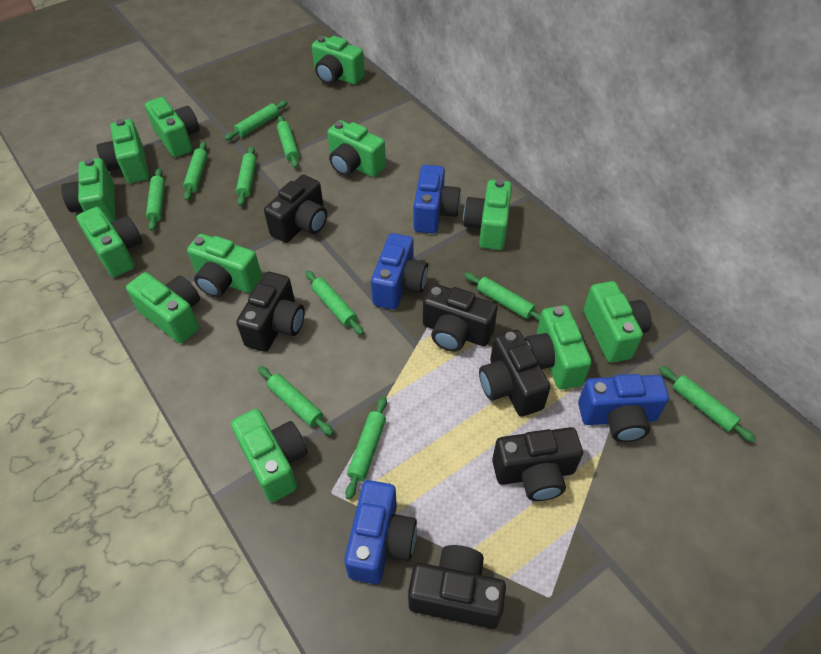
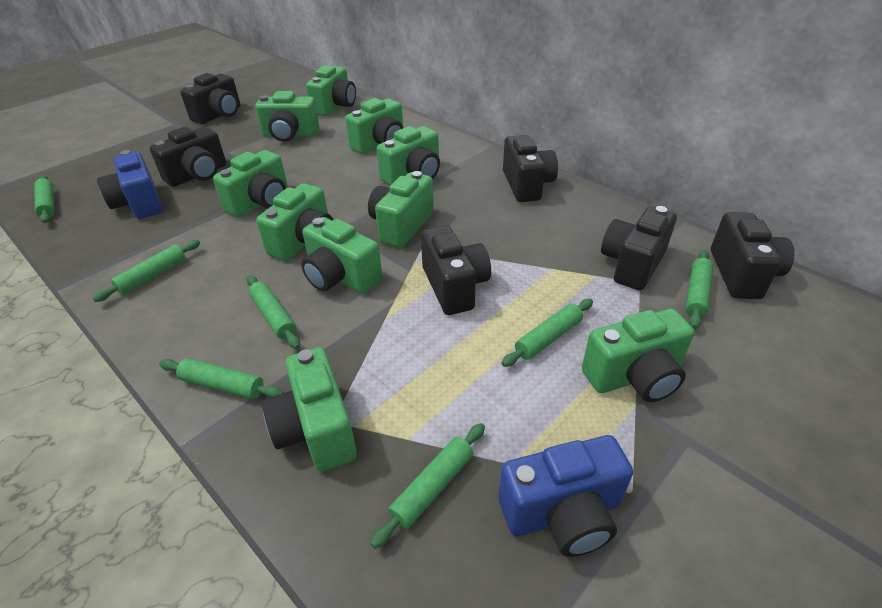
blue camera: 4 -> 2
green camera: 12 -> 10
green rolling pin: 10 -> 7

